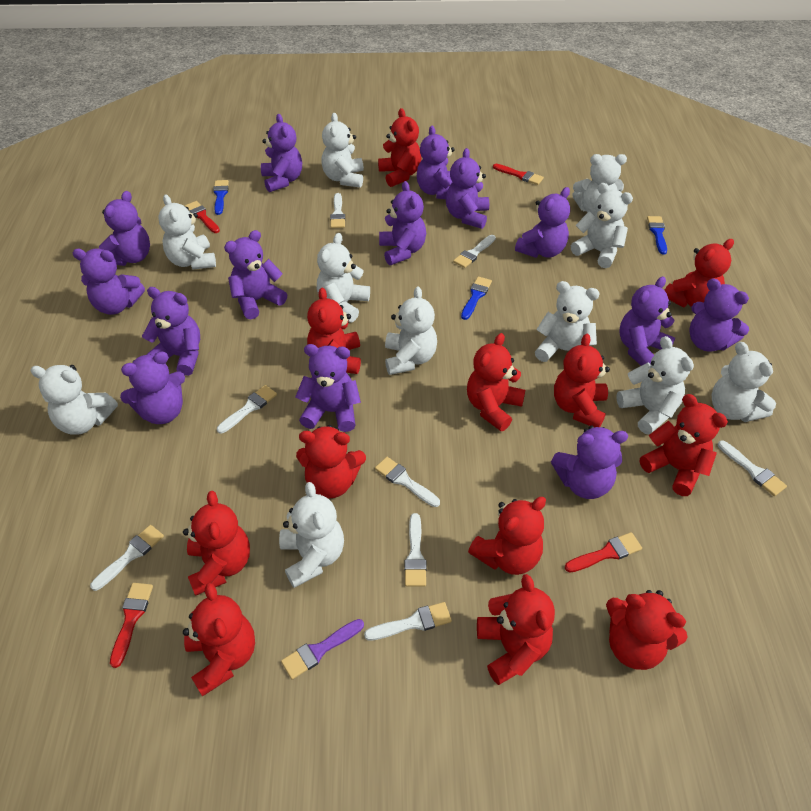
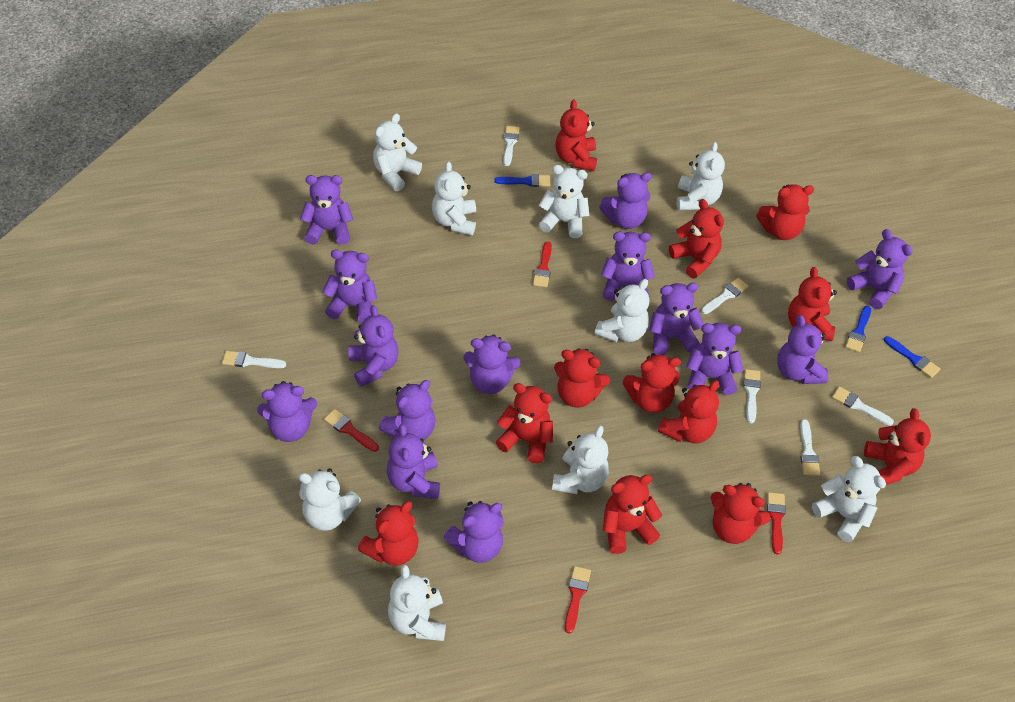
purple brush: 1 -> 0
white brush: 8 -> 6
white teddy bear: 11 -> 9

